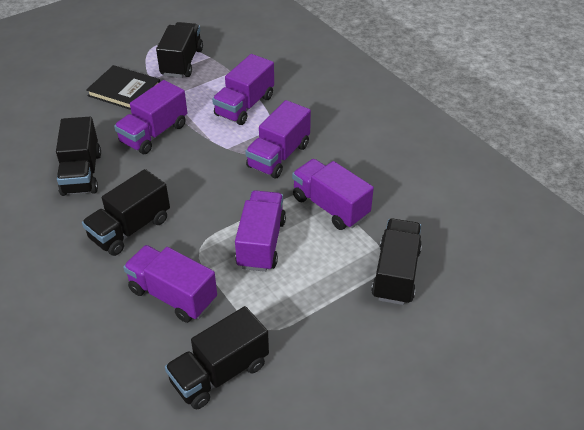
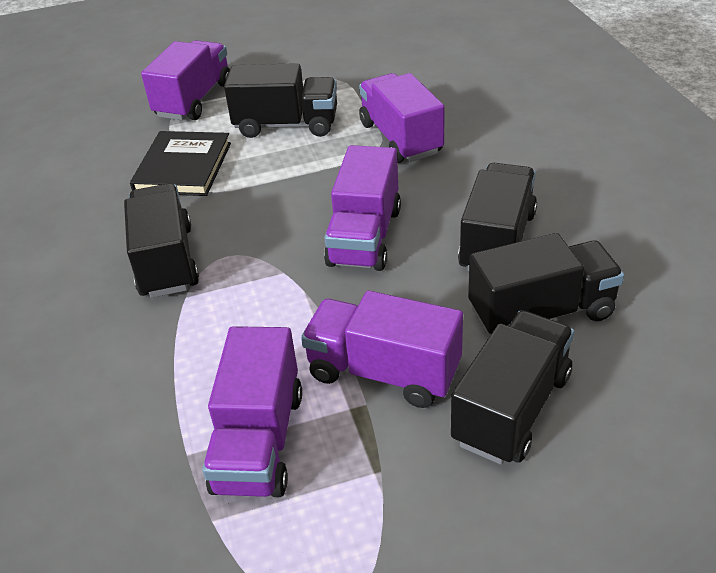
purple truck: 6 -> 5

